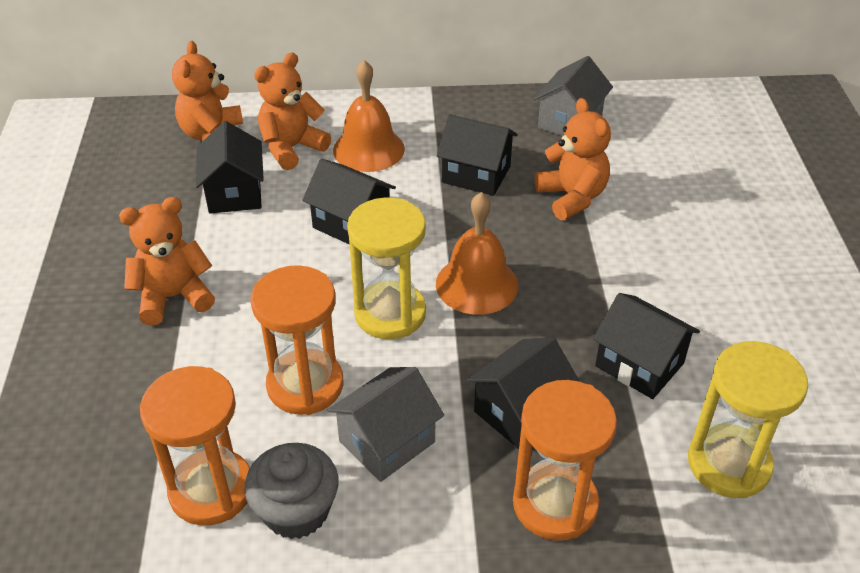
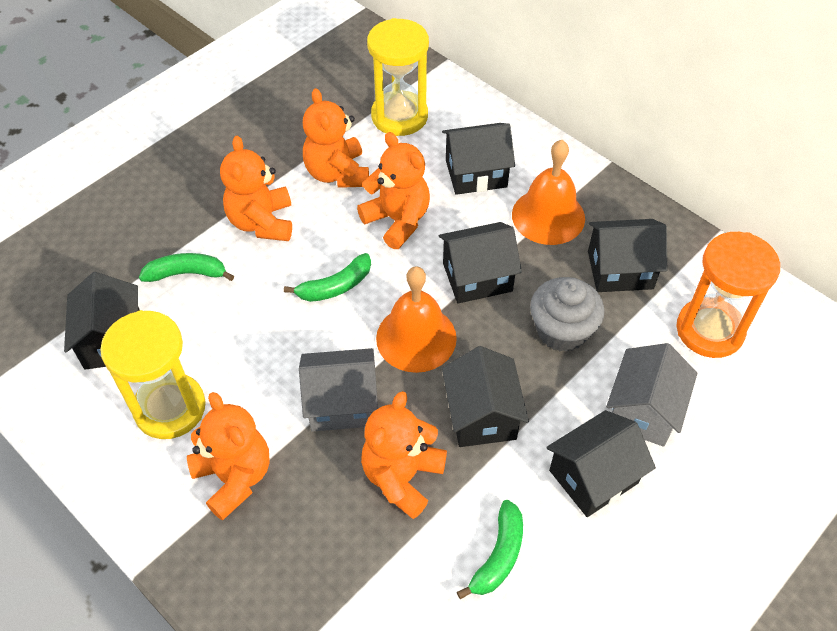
black house: 5 -> 6
green banana: 0 -> 3
orange hourglass: 3 -> 1
orange teddy bear: 4 -> 5

